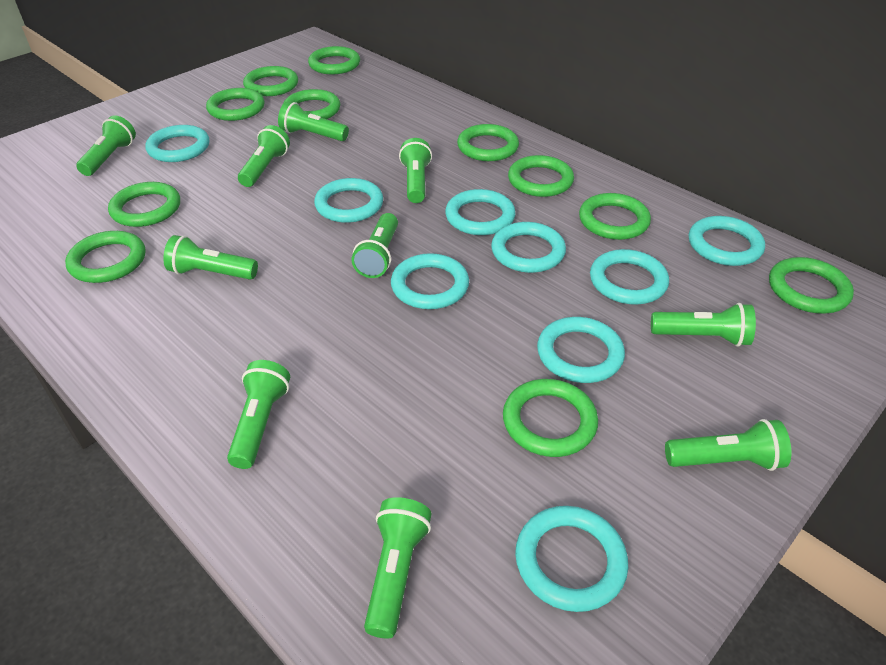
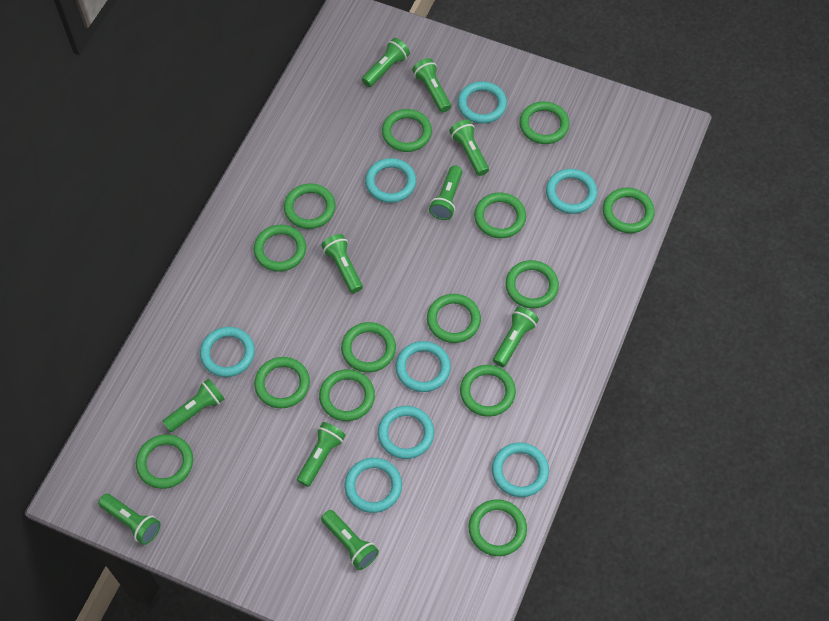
green ring: 11 -> 14
turquoise ring: 9 -> 8

